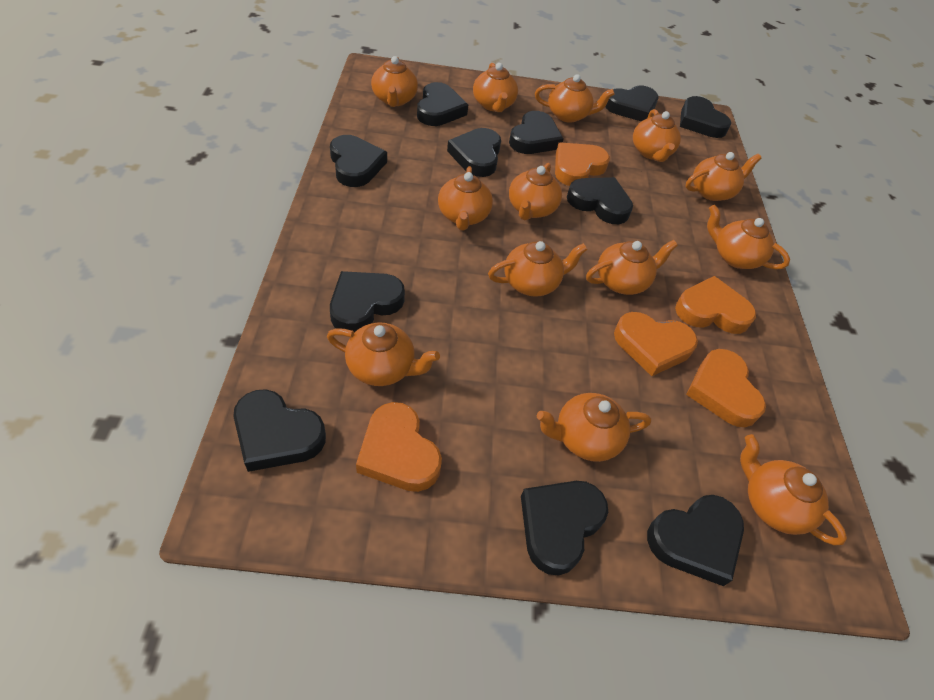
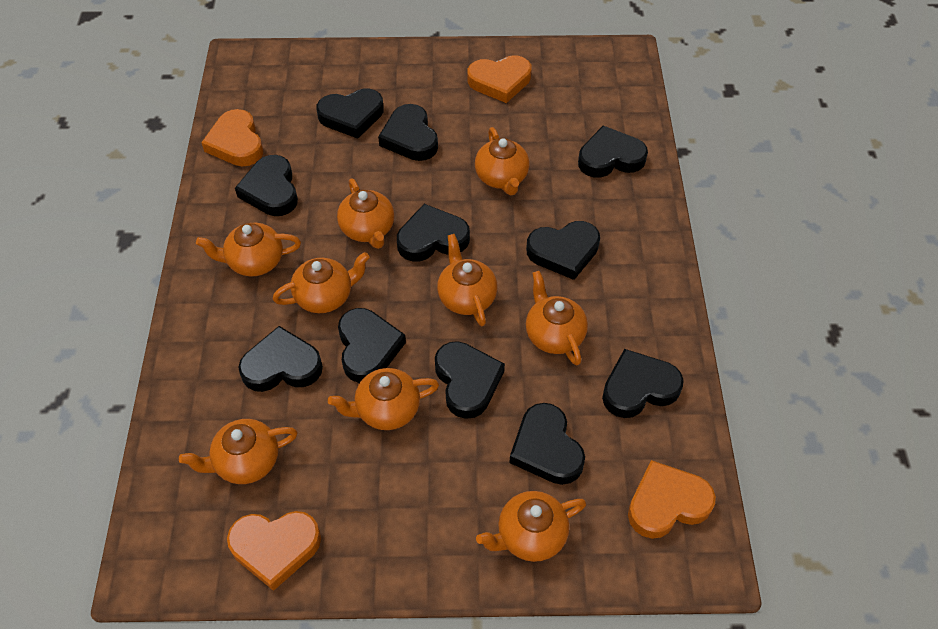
orange heart: 5 -> 4
orange teapot: 13 -> 9

